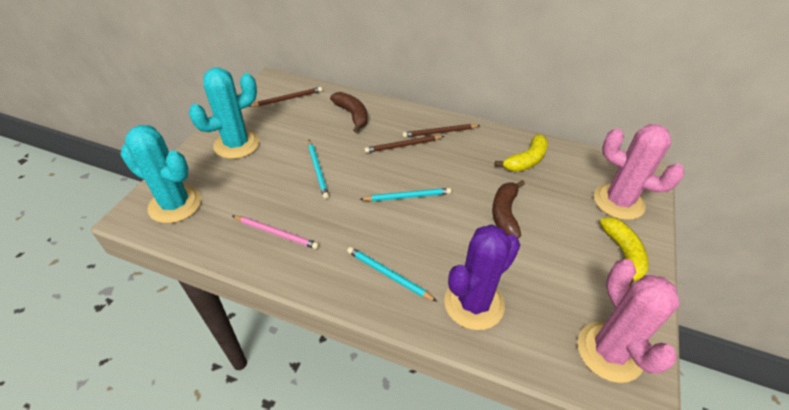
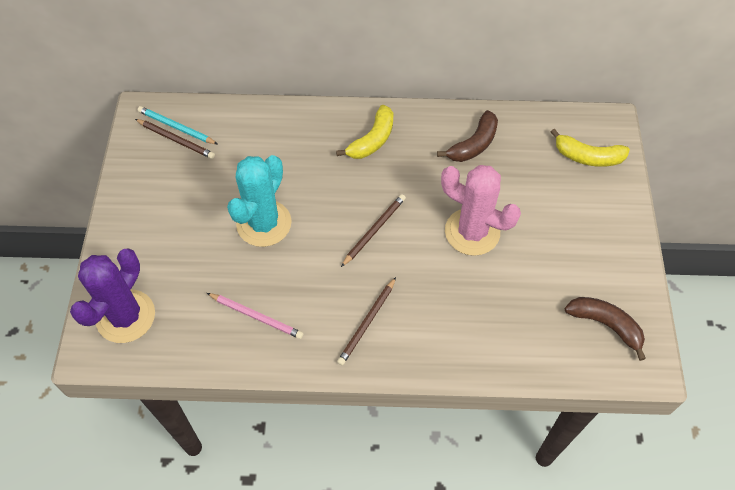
pink cactus: 2 -> 1
turquoise cactus: 2 -> 1
turquoise pencil: 3 -> 1

